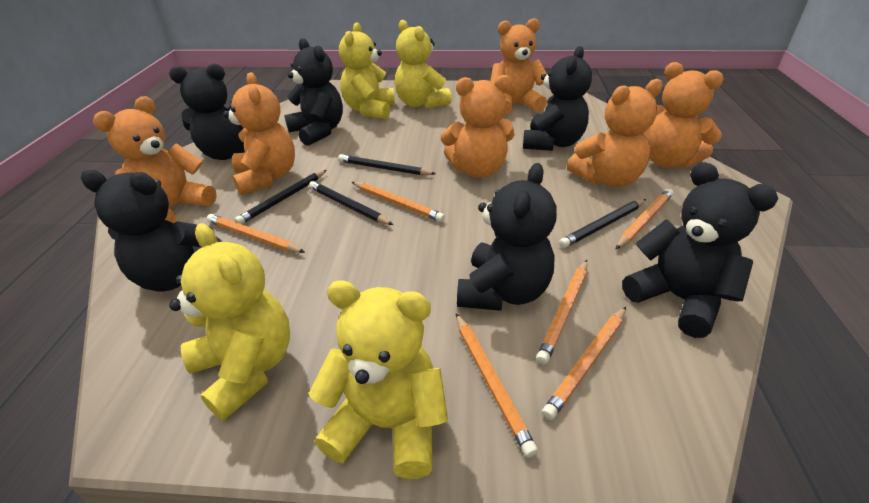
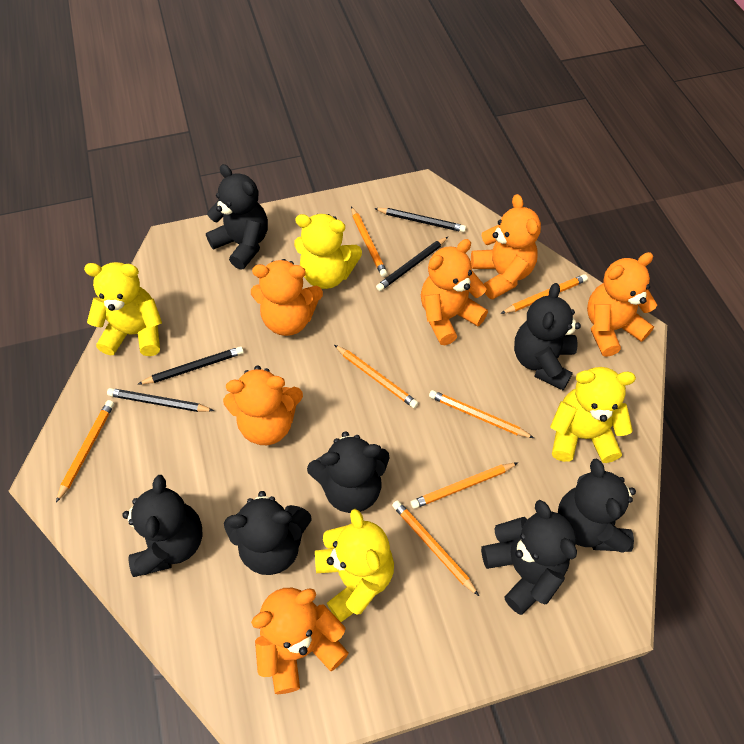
black teddy bear: 6 -> 7
orange pencil: 6 -> 7

